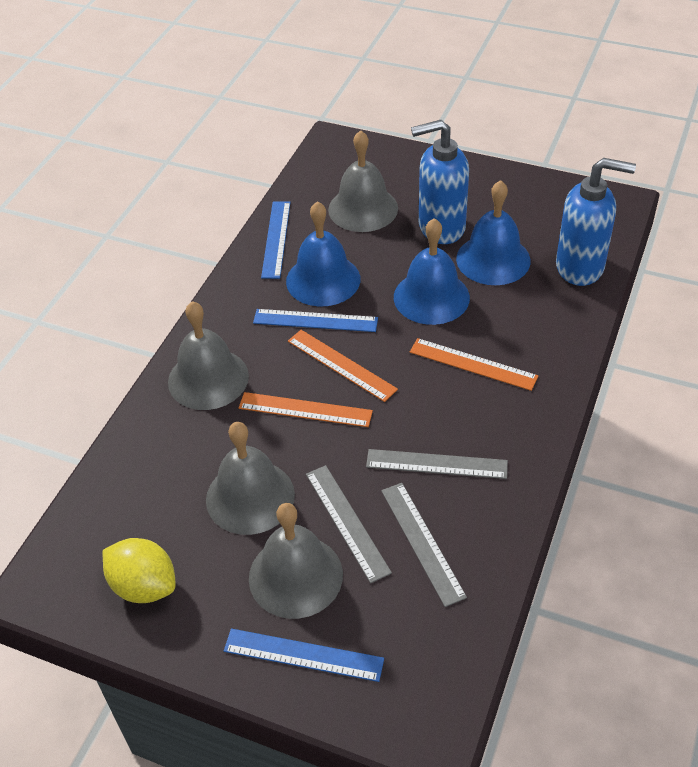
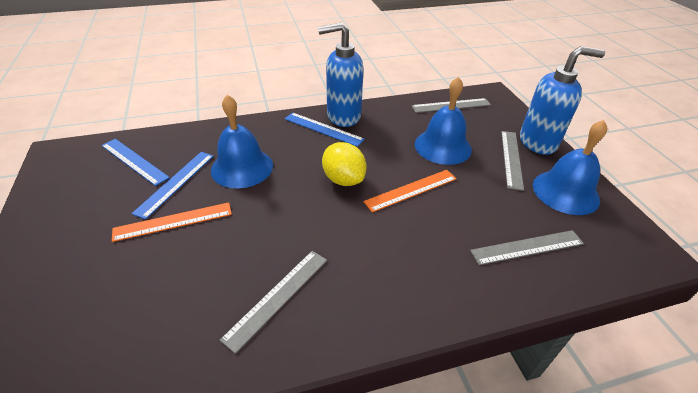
grey bell: 4 -> 0
grey ruler: 3 -> 4
orange ruler: 3 -> 2

